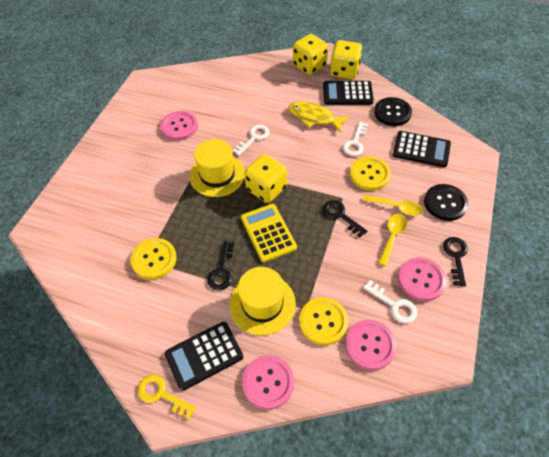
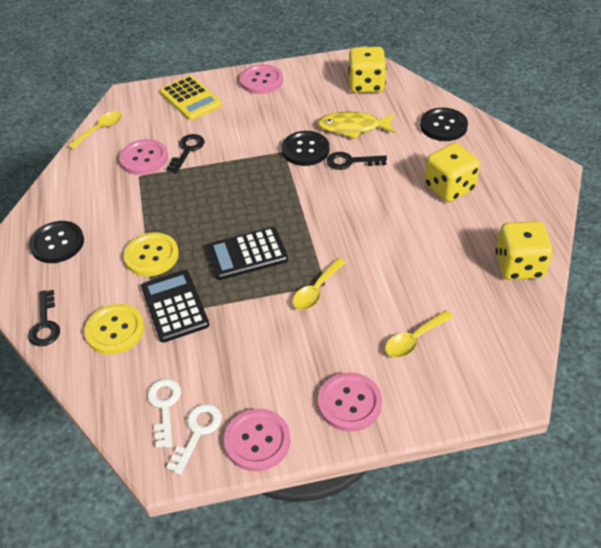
black button: 2 -> 3
black calculator: 3 -> 2
white key: 3 -> 2
yellow button: 3 -> 2
yellow hat: 2 -> 0
yellow key: 1 -> 0
yellow spoon: 2 -> 3

